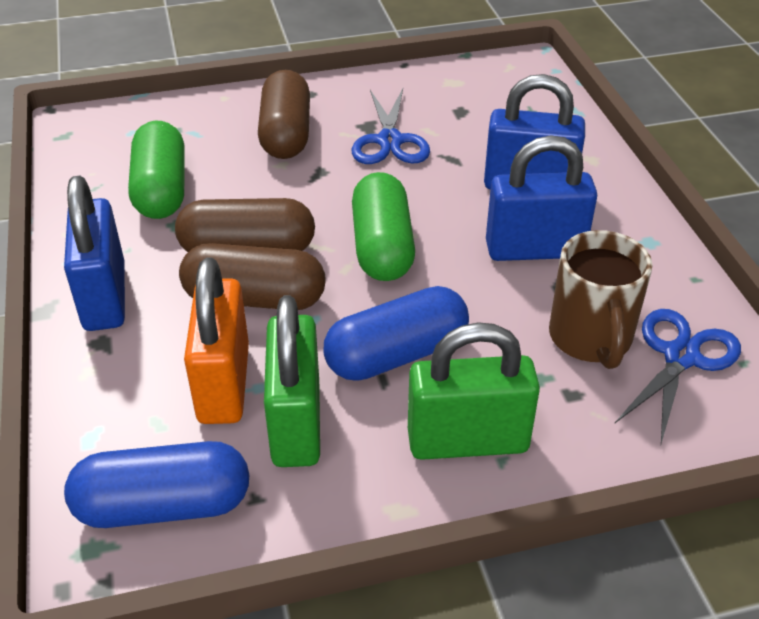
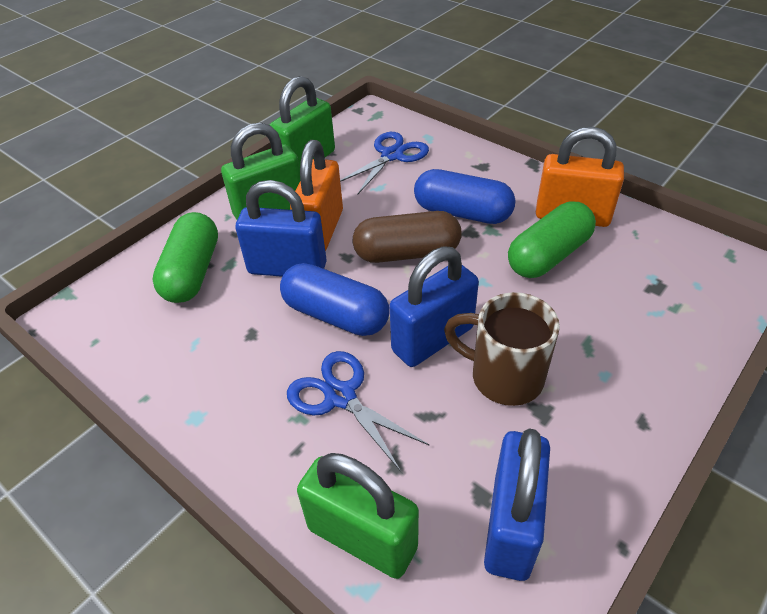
brown capsule: 3 -> 1
green padlock: 2 -> 3
orange padlock: 1 -> 2

